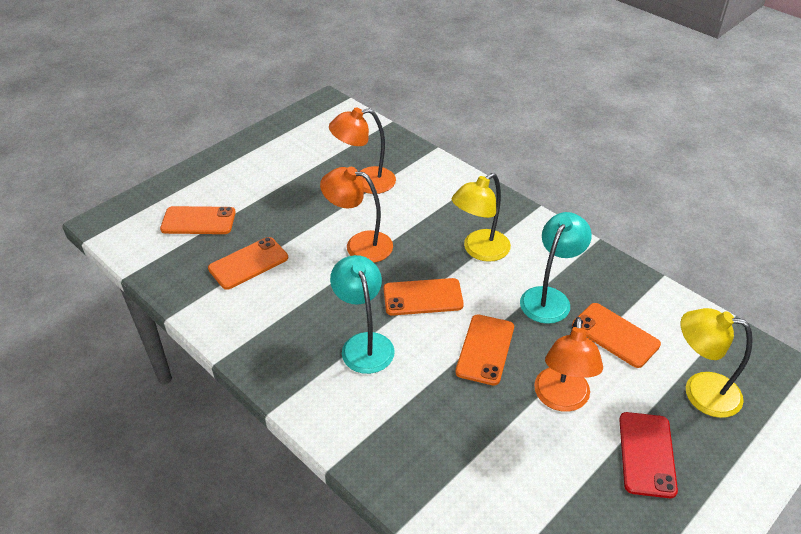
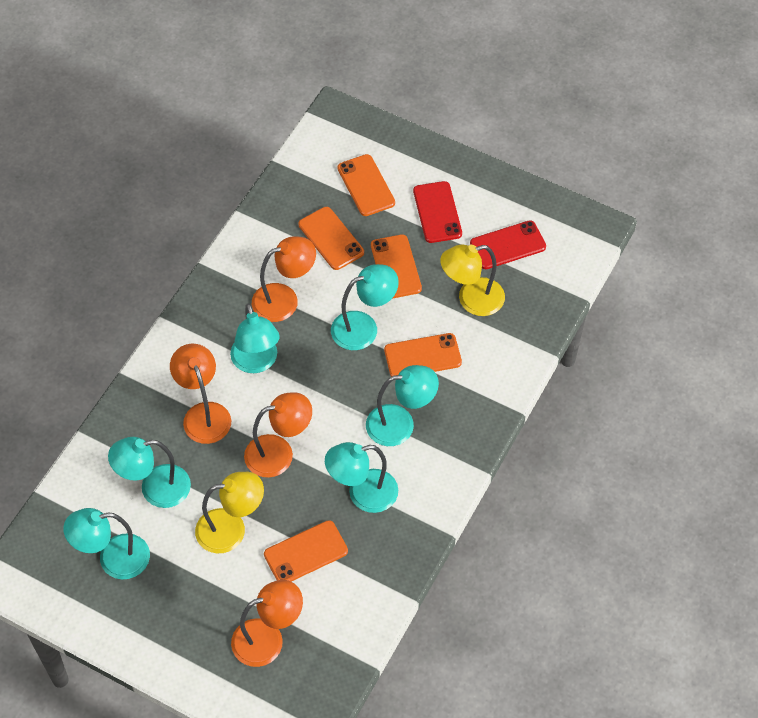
orange lamp: 3 -> 4
red phone: 1 -> 2
turquoise lamp: 2 -> 6

